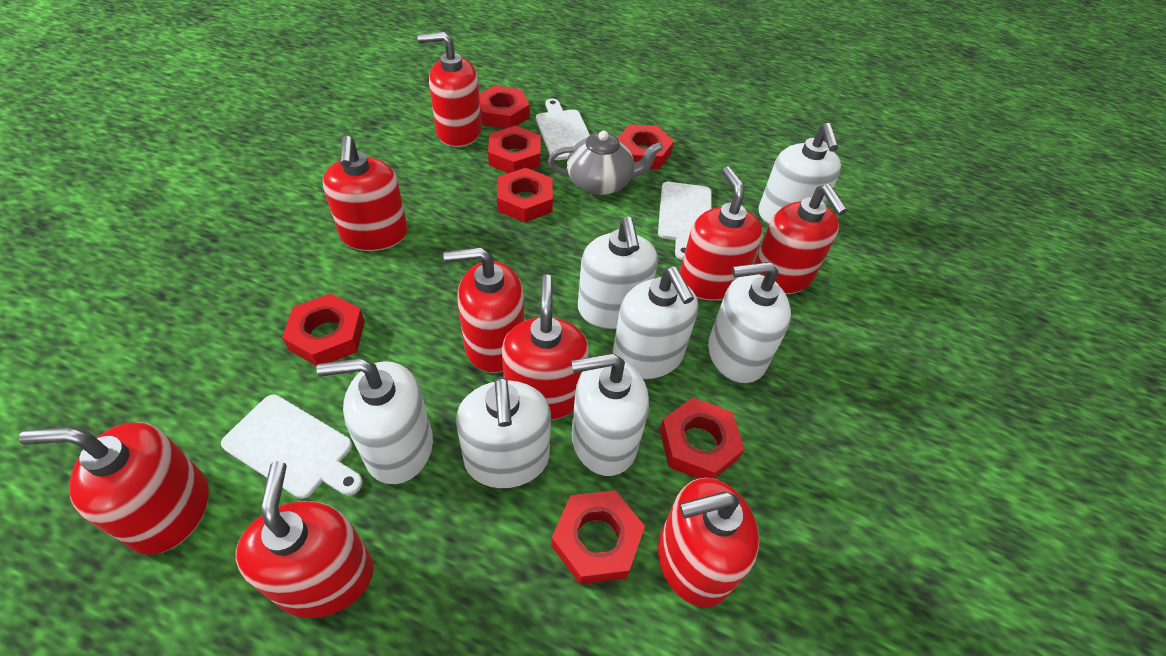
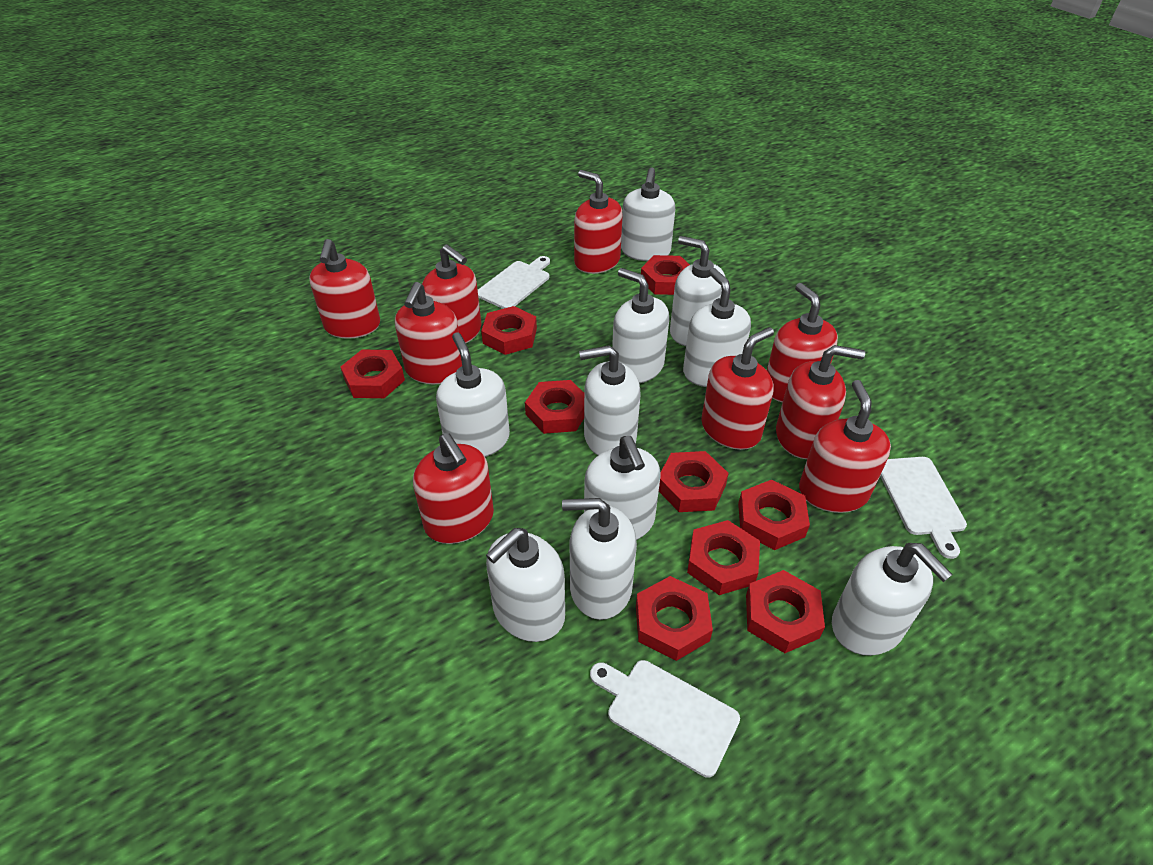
grey teapot: 1 -> 0
red nut: 7 -> 9
white soap dispenser: 7 -> 10

